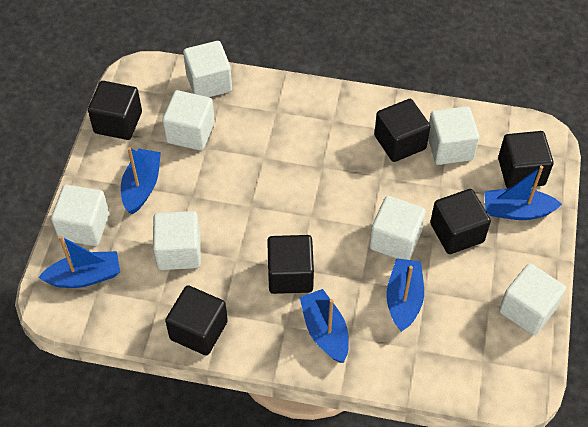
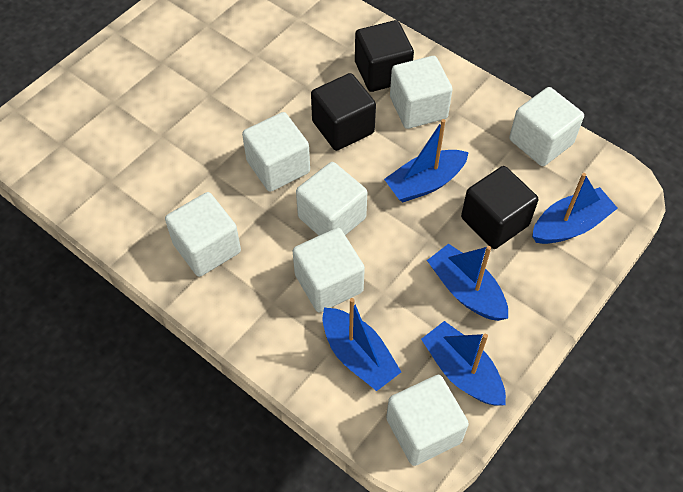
black cube: 6 -> 3

